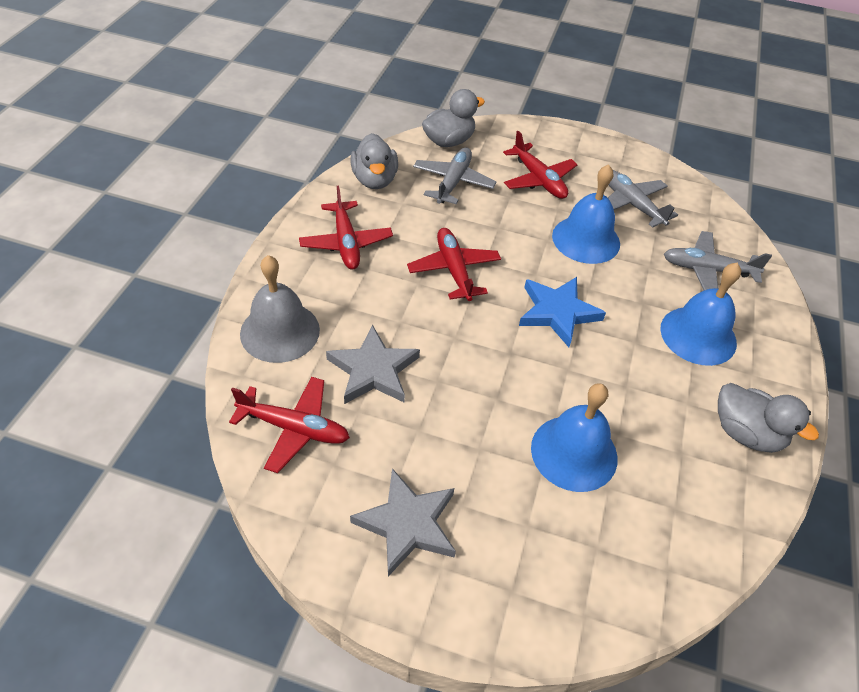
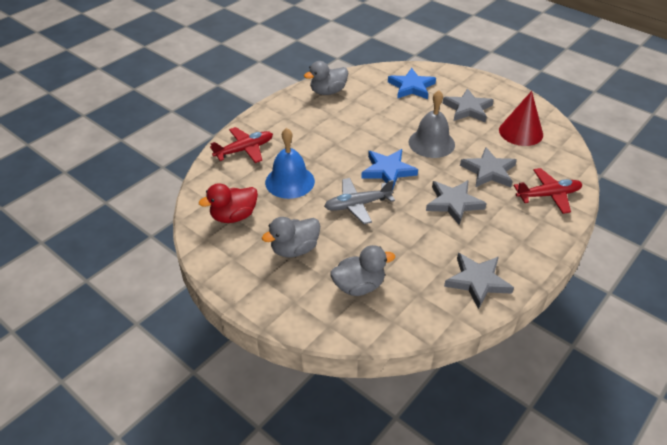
blue bell: 3 -> 1
blue star: 1 -> 2
grey plane: 3 -> 1
grey star: 2 -> 4
red cone: 0 -> 1
red duck: 0 -> 1
red plane: 4 -> 2

